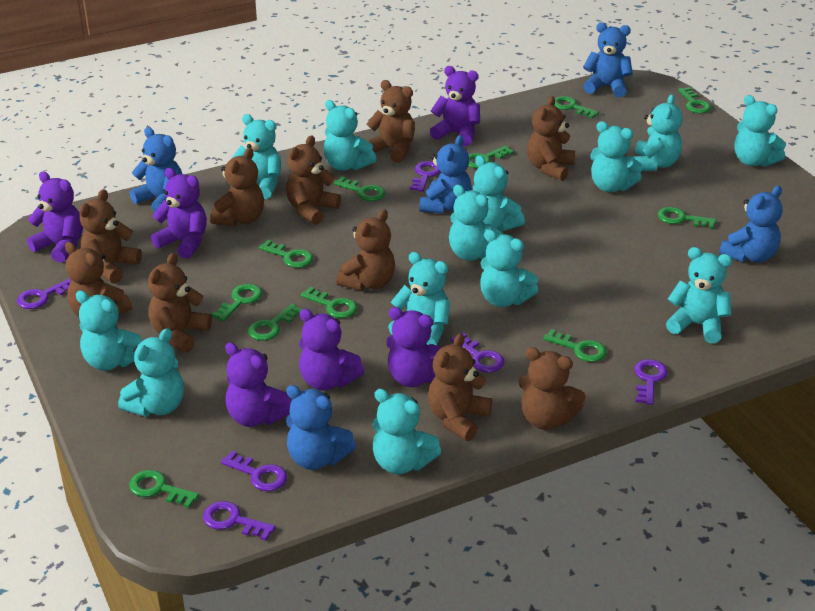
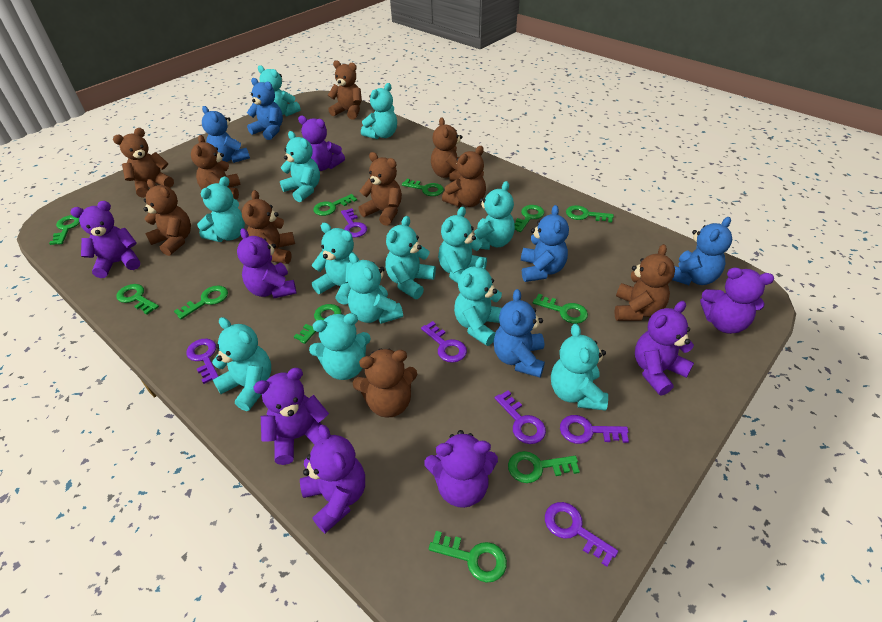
purple teddy bear: 6 -> 8

